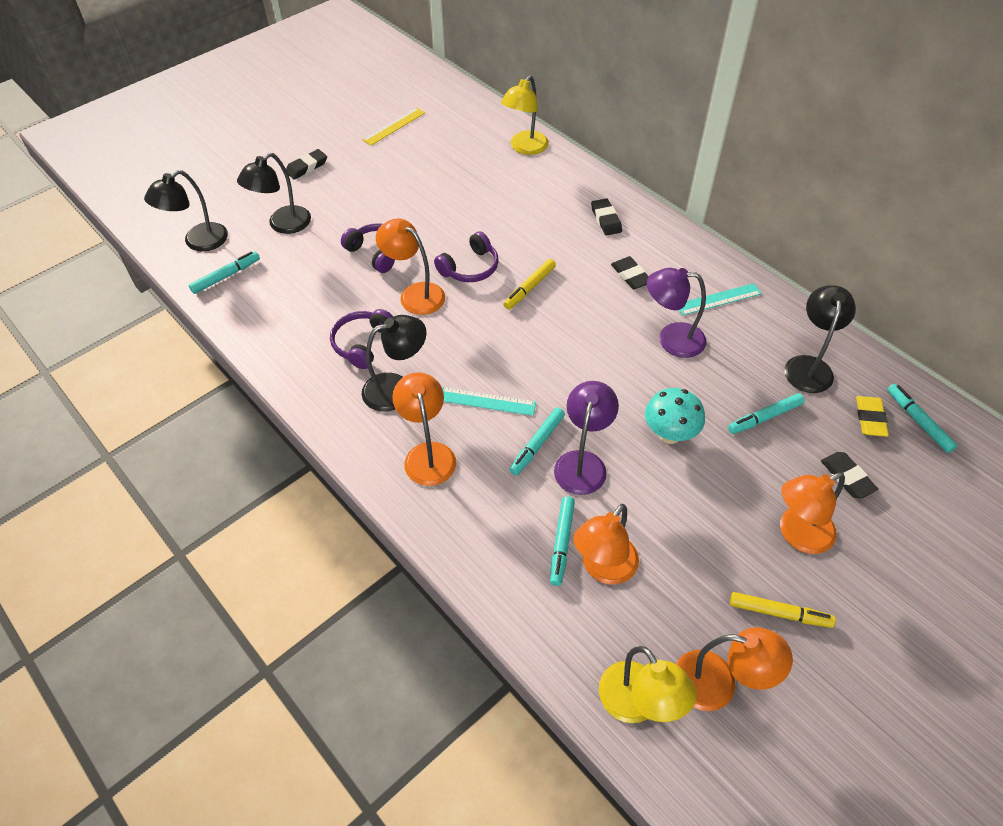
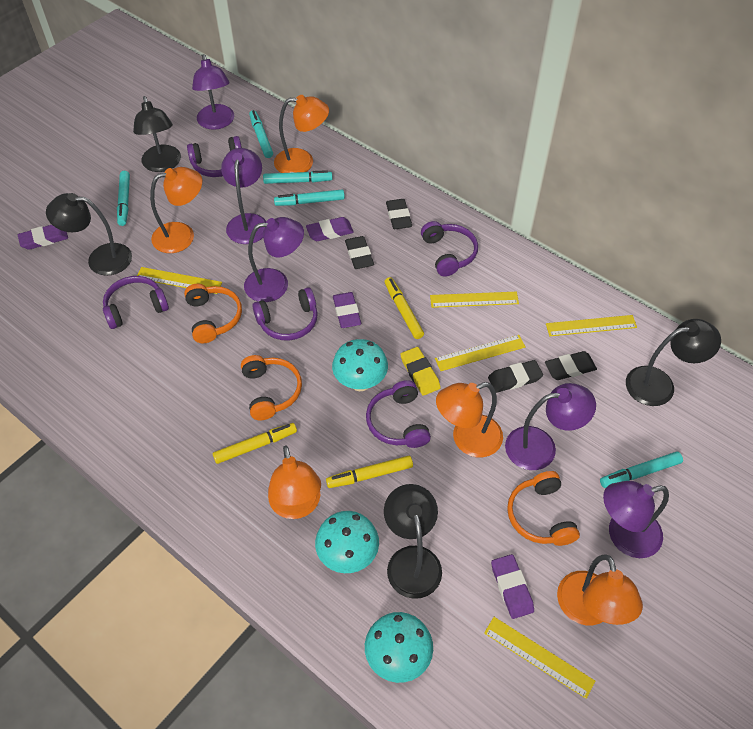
orange headphones: 0 -> 3
purple eraser: 0 -> 4
purple headphones: 3 -> 5
purple lamp: 2 -> 5
turquoise mushroom: 1 -> 3
turquoise ruler: 2 -> 0
yellow lamp: 2 -> 0
yellow marker: 2 -> 3
yellow ruler: 1 -> 5

